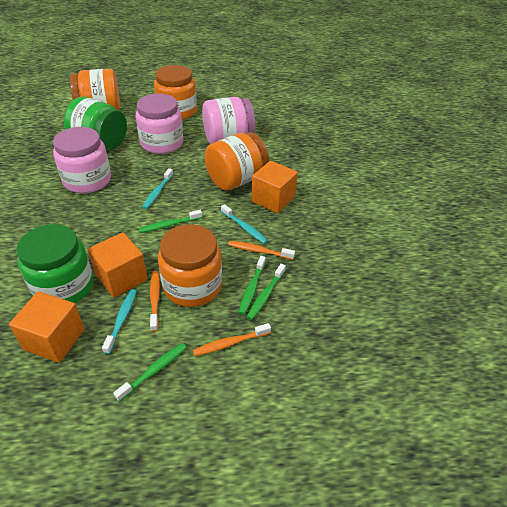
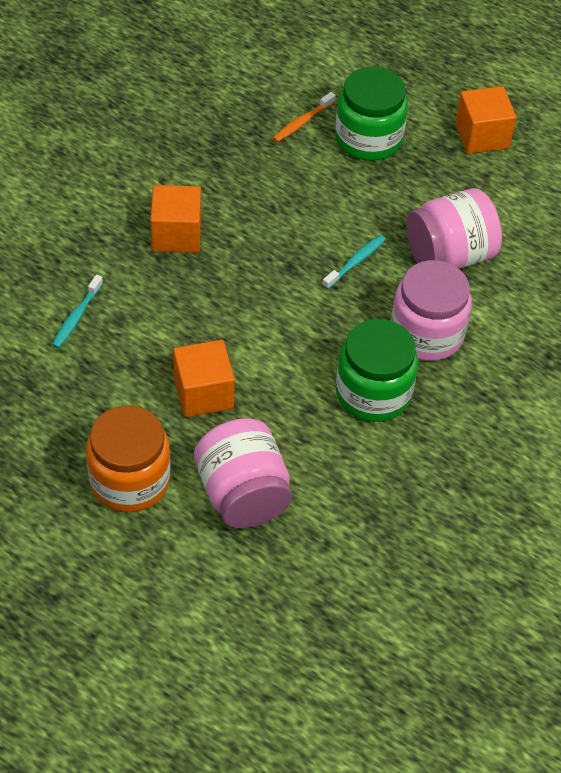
green toothbrush: 4 -> 0
orange jar: 4 -> 1
orange toothbrush: 3 -> 1
turquoise toothbrush: 3 -> 2

